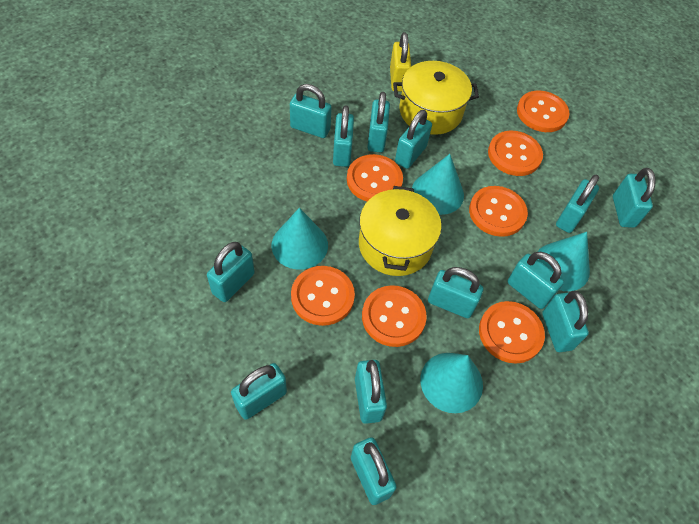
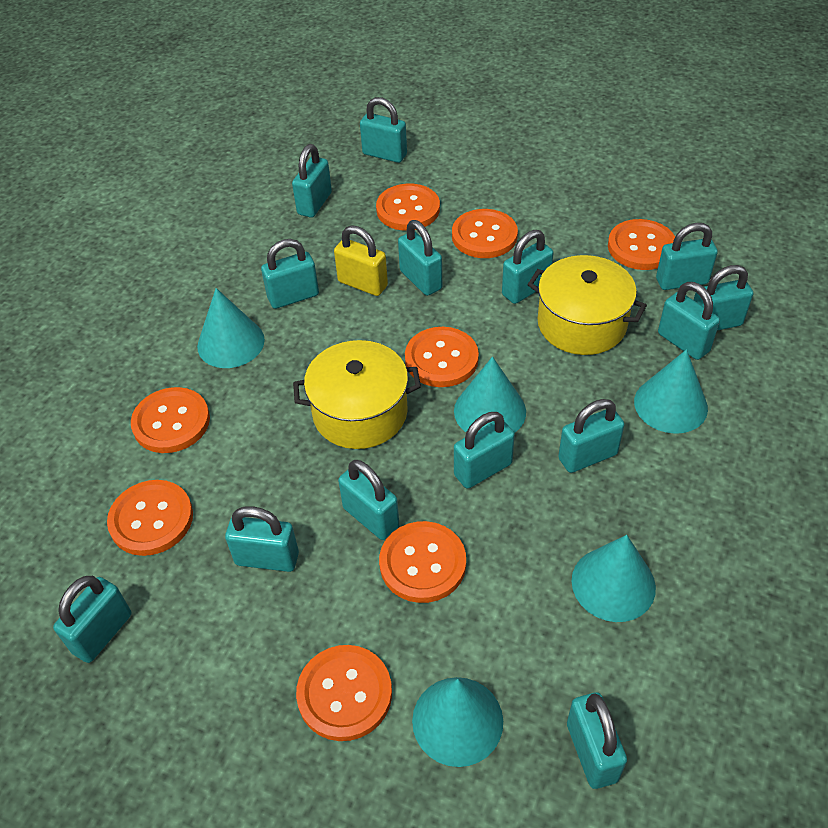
orange button: 7 -> 8
turquoise cone: 4 -> 5
turquoise padlock: 13 -> 14

